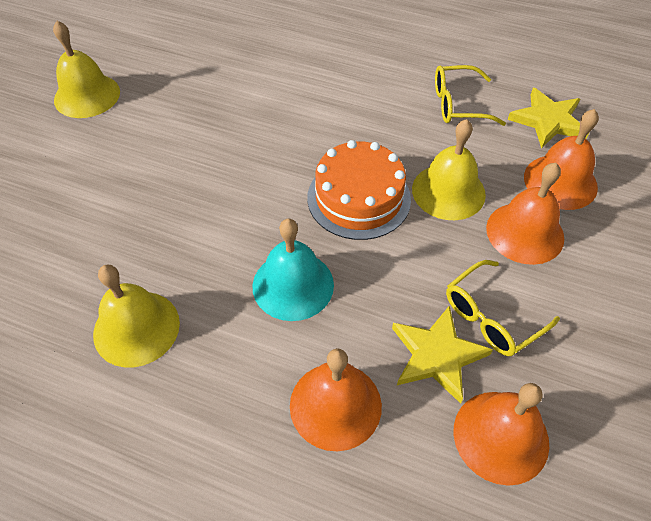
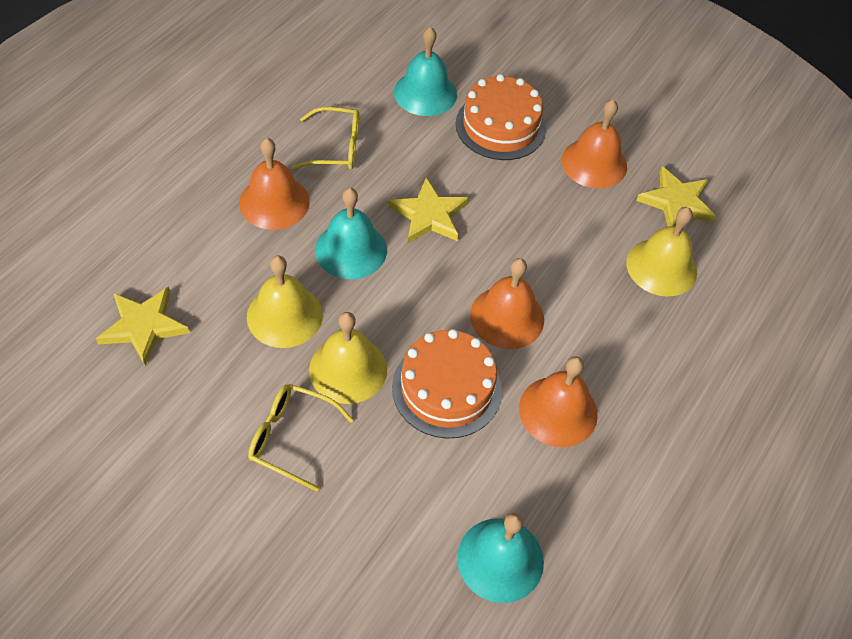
orange cake: 1 -> 2
turquoise bell: 1 -> 3
yellow star: 2 -> 3

